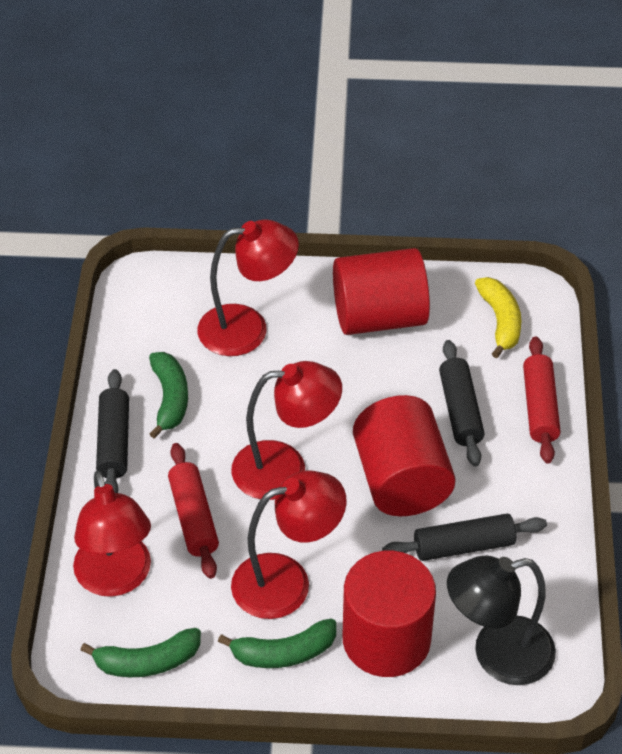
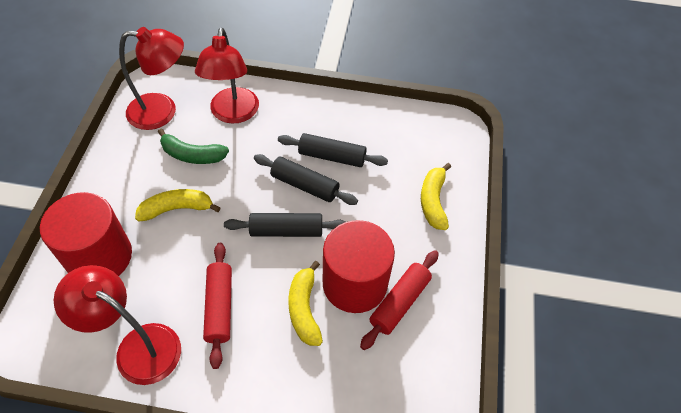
black lamp: 1 -> 0
green banana: 3 -> 1
red cylinder: 3 -> 2
red lamp: 4 -> 3
yellow banana: 1 -> 3

